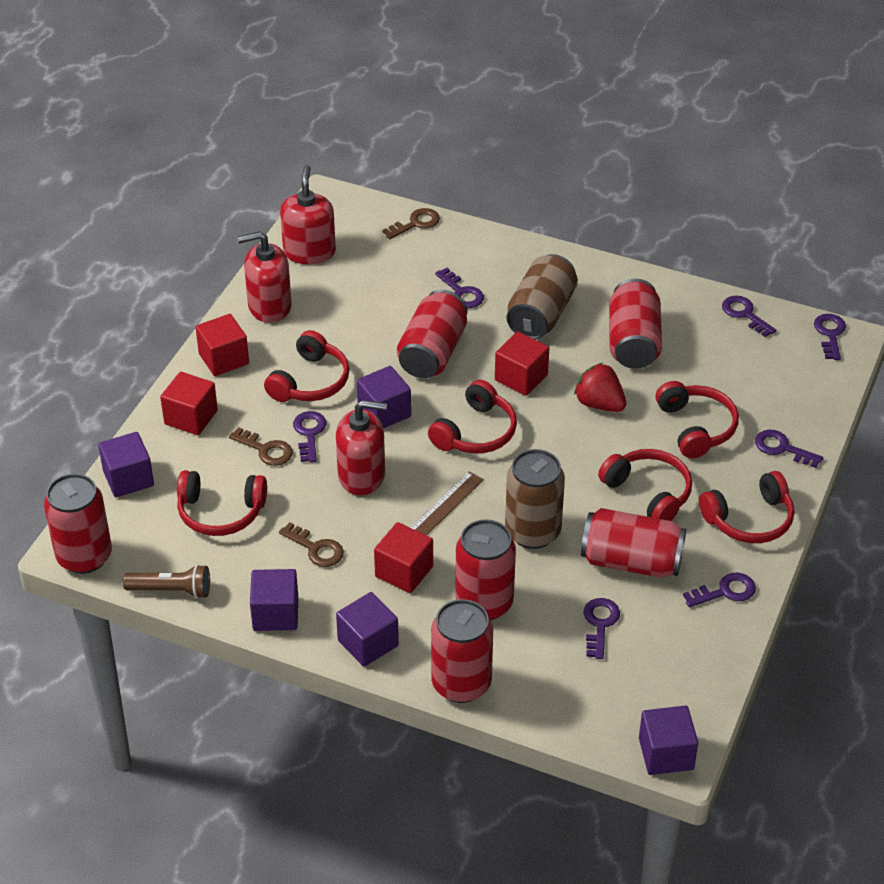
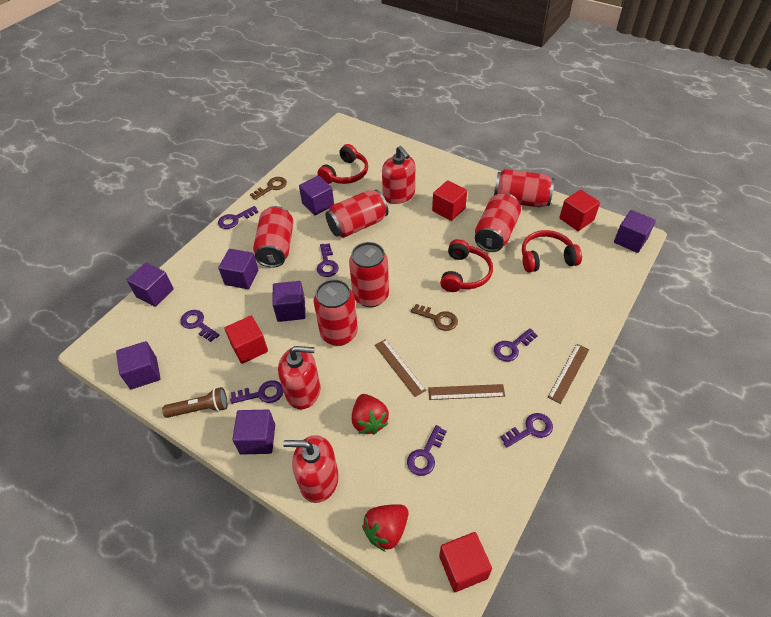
brown can: 2 -> 0
brown key: 3 -> 2
brown ruler: 1 -> 3
purple cube: 5 -> 7
red headphones: 6 -> 3
red strawberry: 1 -> 2

